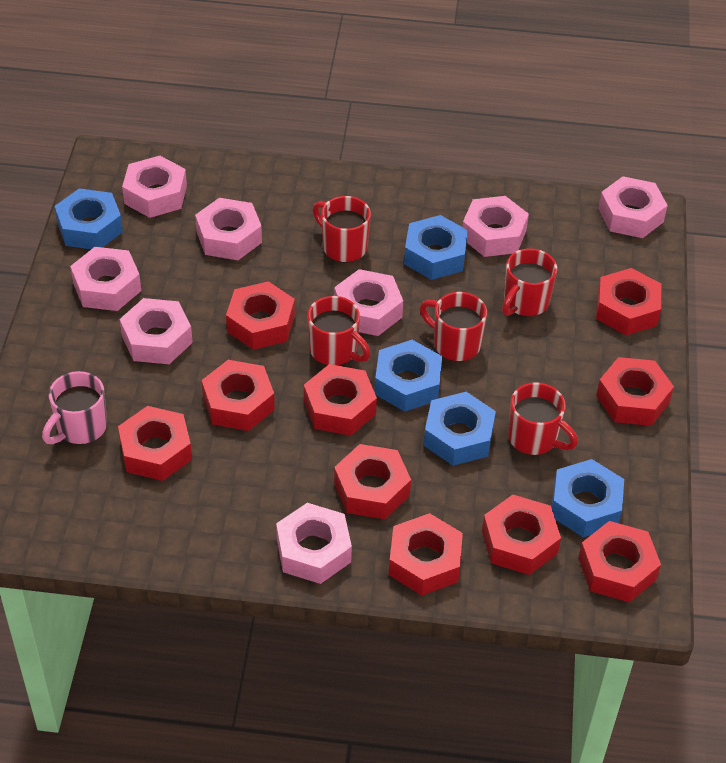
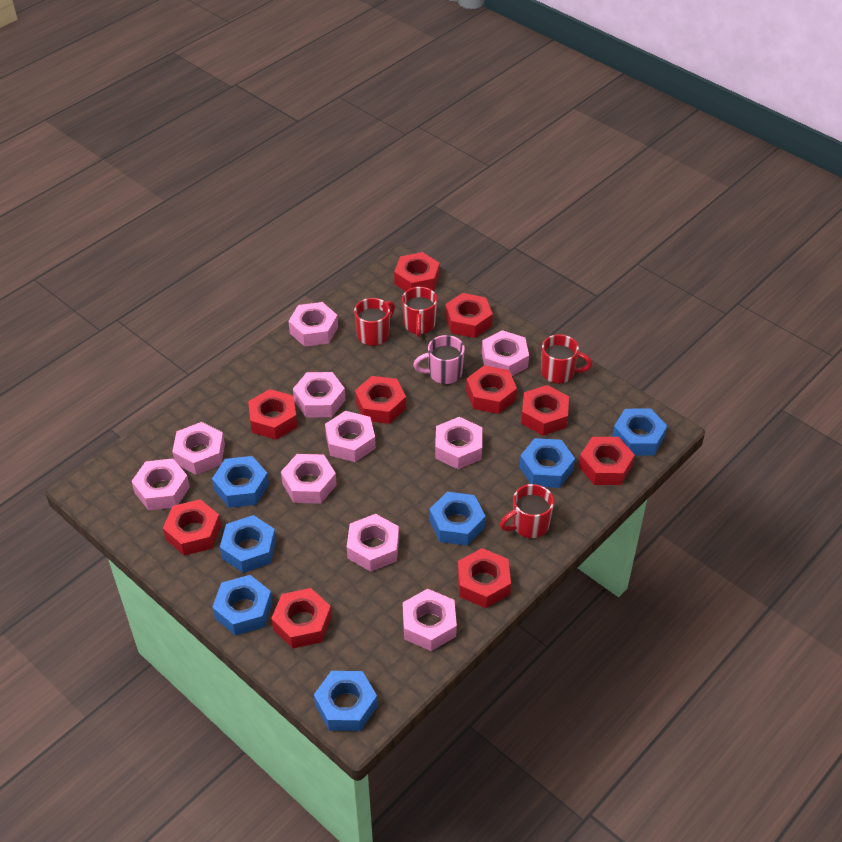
blue nut: 5 -> 7
pink nut: 8 -> 10
red mug: 5 -> 4

